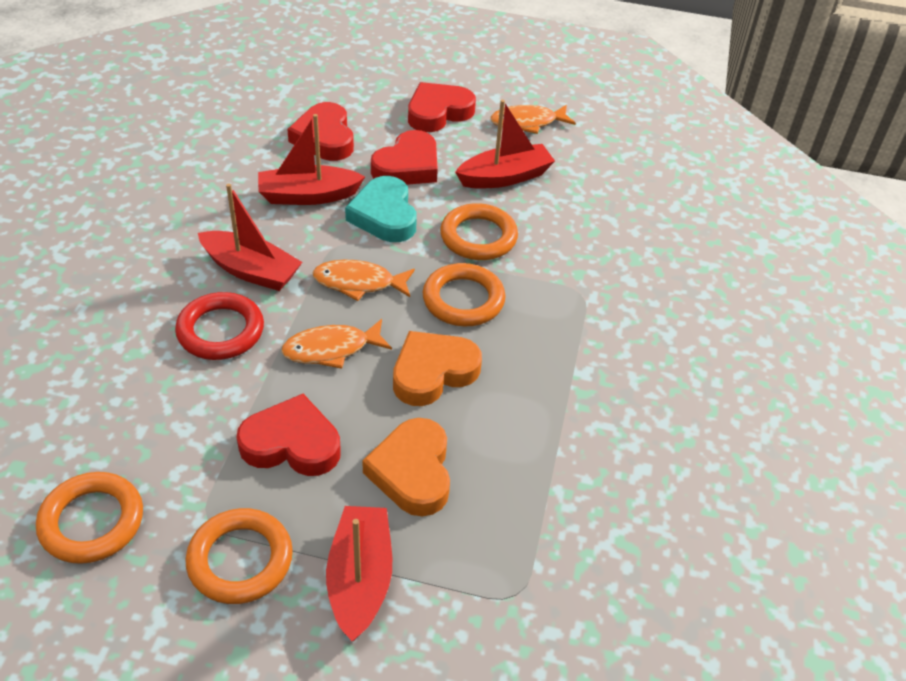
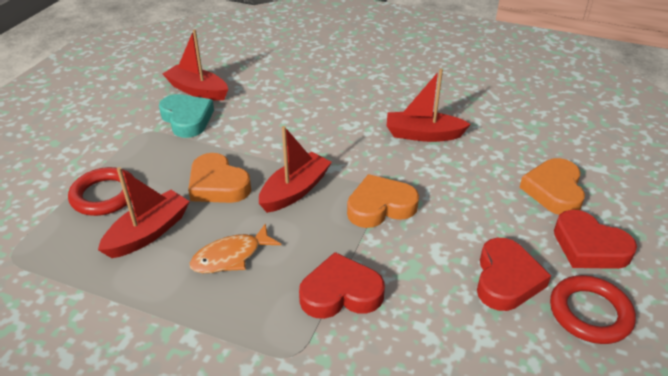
orange fish: 3 -> 1
orange heart: 2 -> 3
orange ring: 4 -> 0
red heart: 4 -> 3
red ring: 1 -> 2

